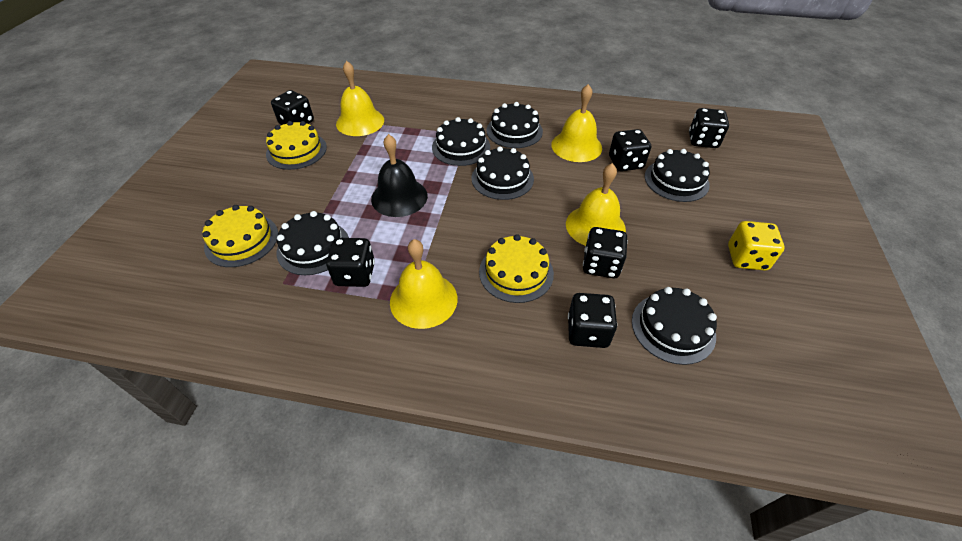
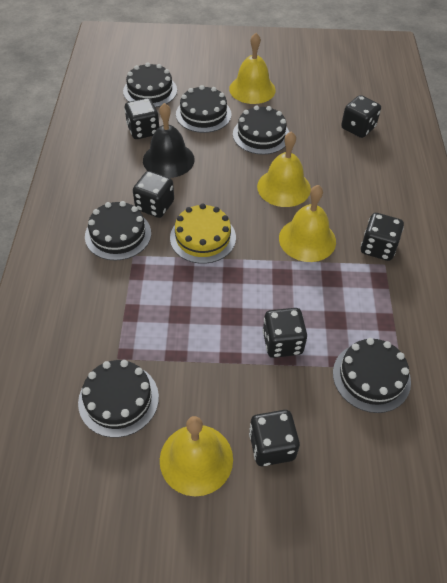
yellow cake: 3 -> 1
yellow dice: 1 -> 0

